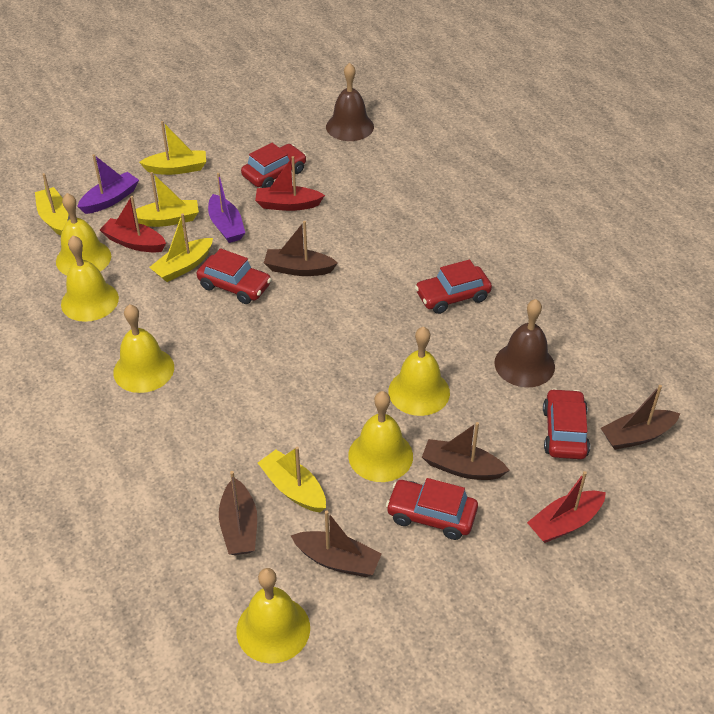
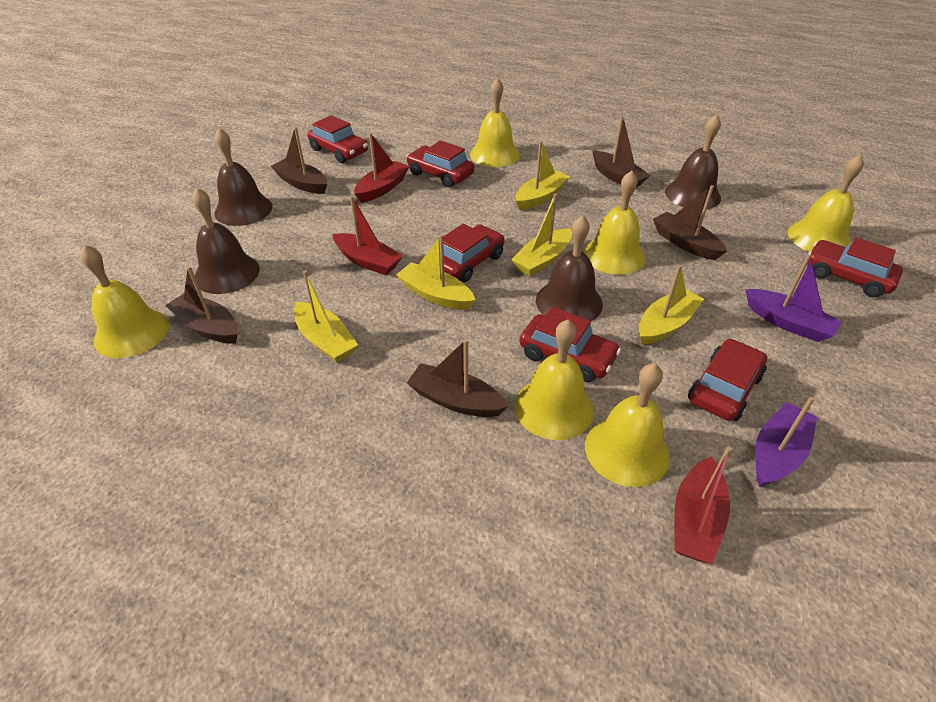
brown bell: 2 -> 4
red car: 5 -> 6

